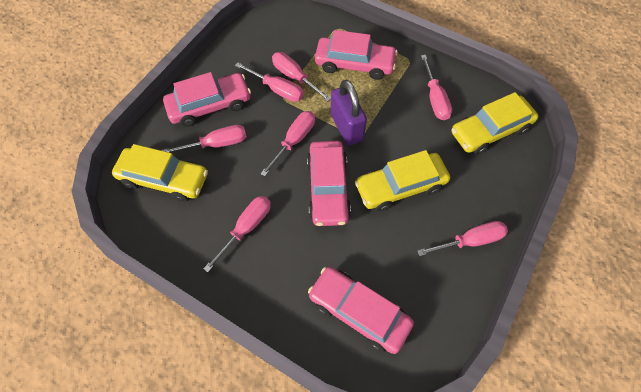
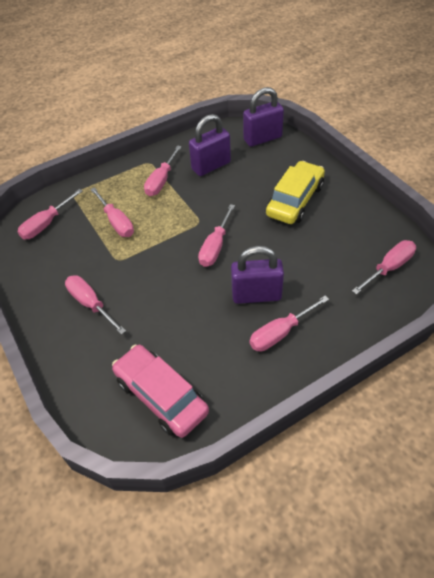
pink car: 4 -> 1
purple padlock: 1 -> 3
yellow car: 3 -> 1

